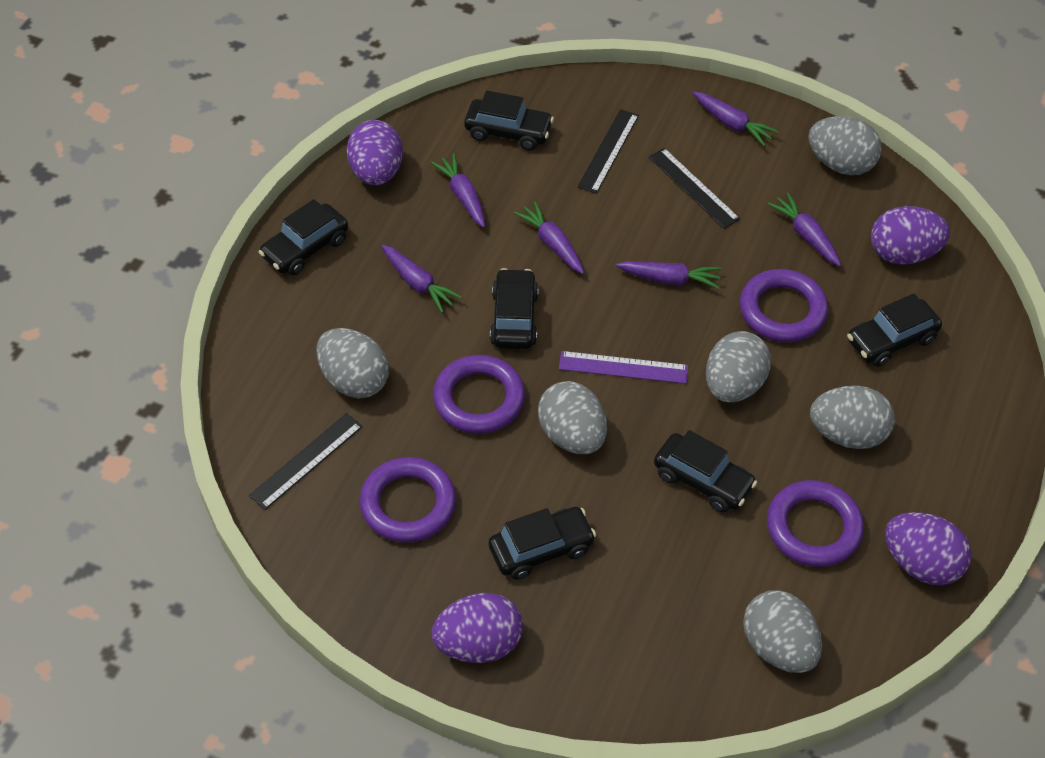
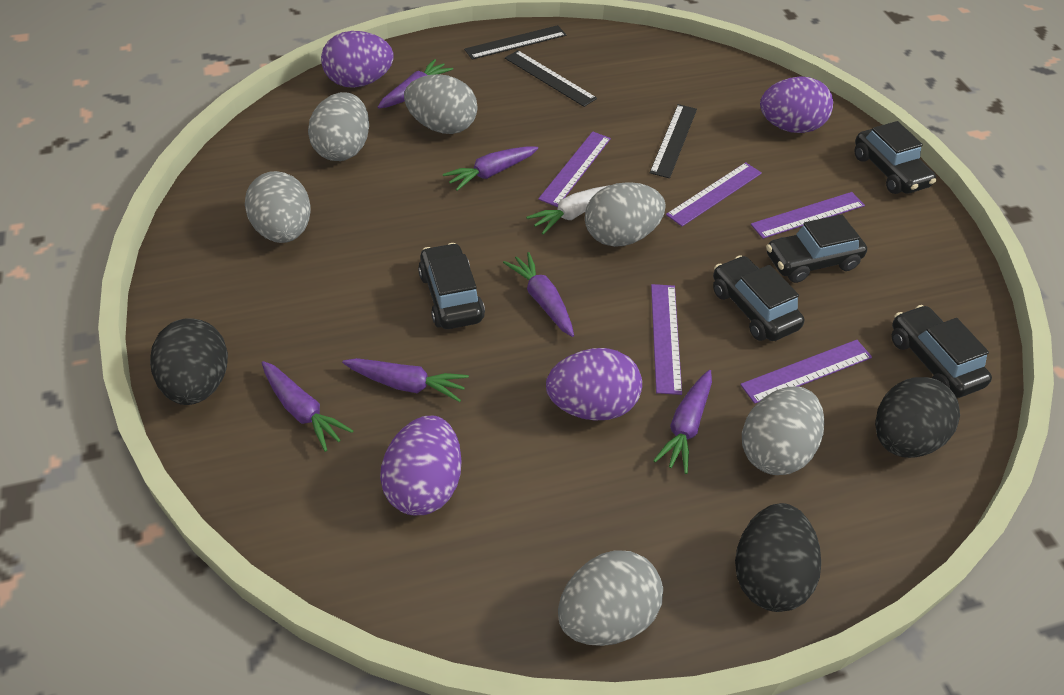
black car: 6 -> 5
black egg: 0 -> 3
purple ring: 4 -> 0
purple ruler: 1 -> 5
white carrot: 0 -> 1

